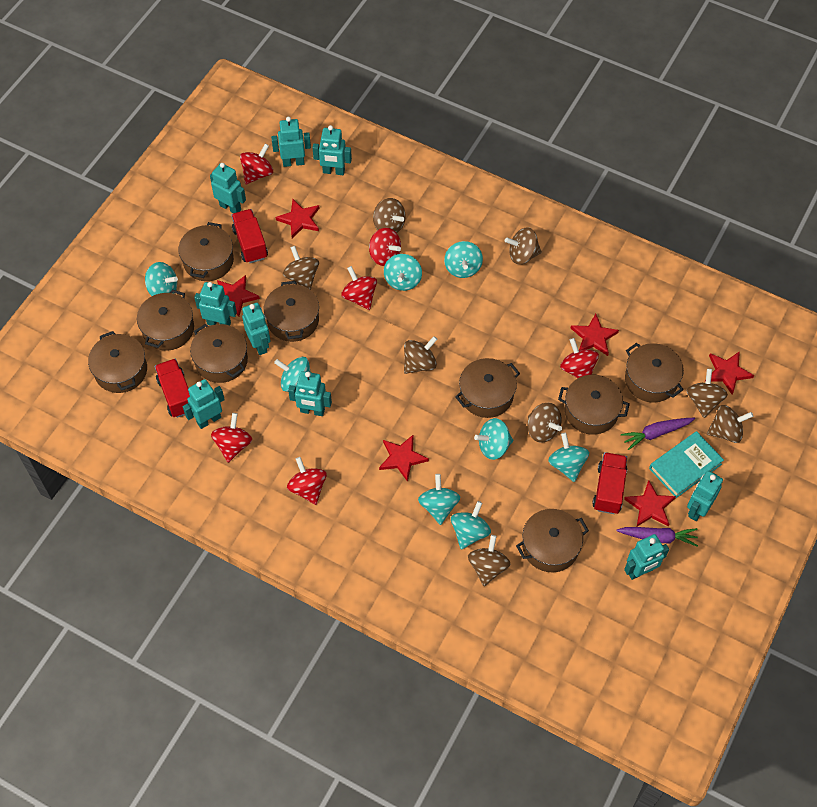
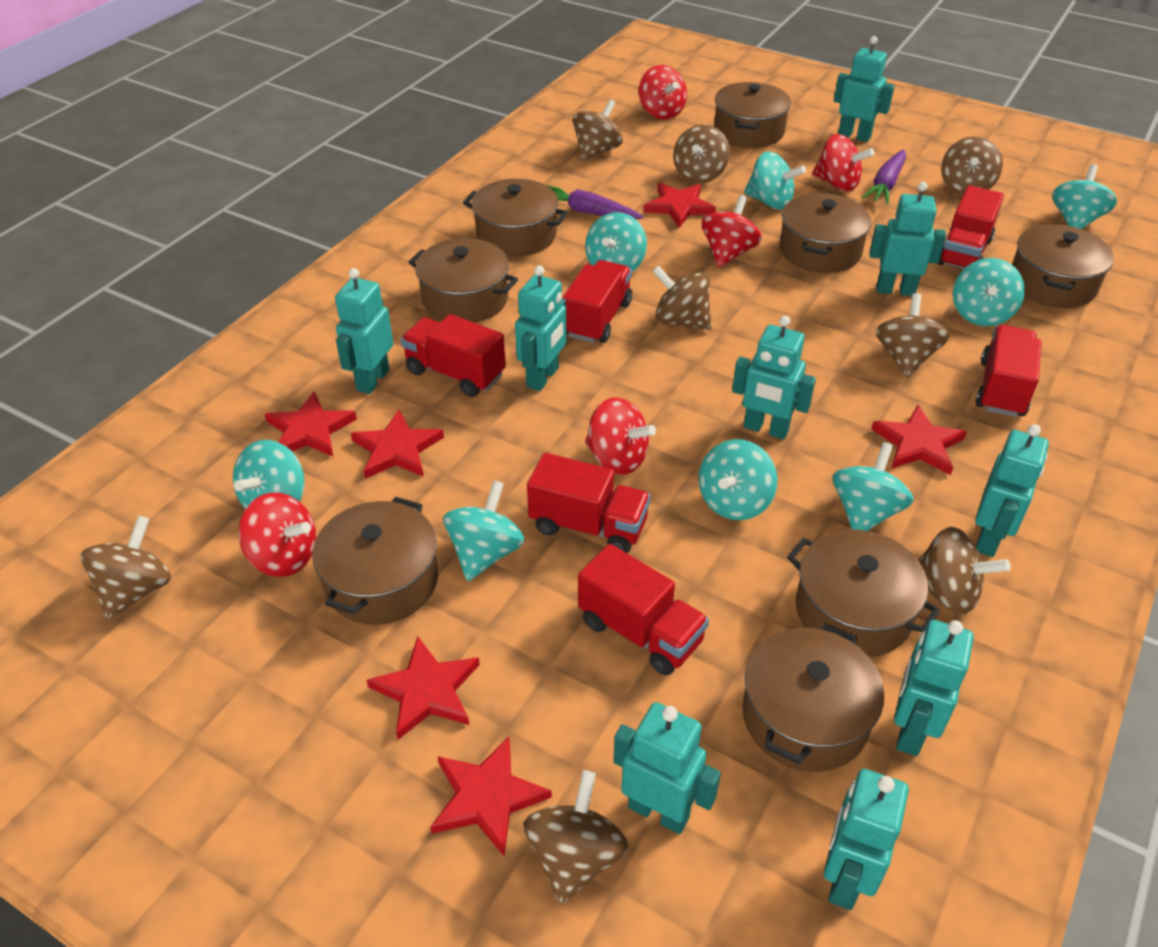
brown pot: 9 -> 8
red spinning top: 6 -> 5
red truck: 3 -> 6
turquoise book: 1 -> 0

